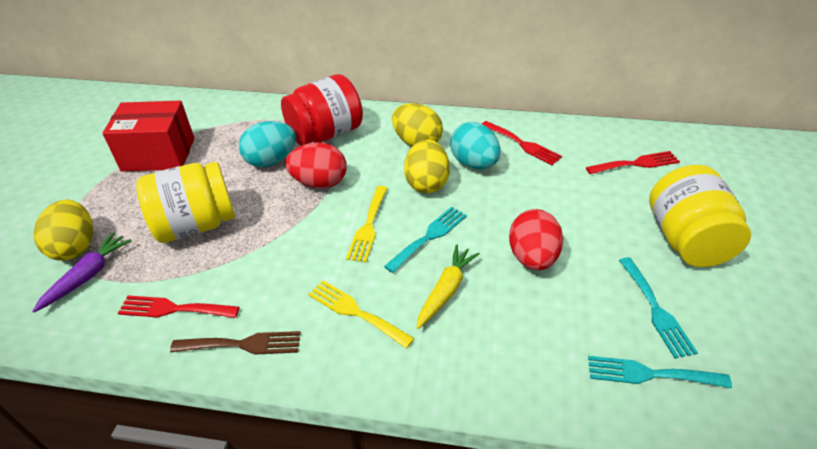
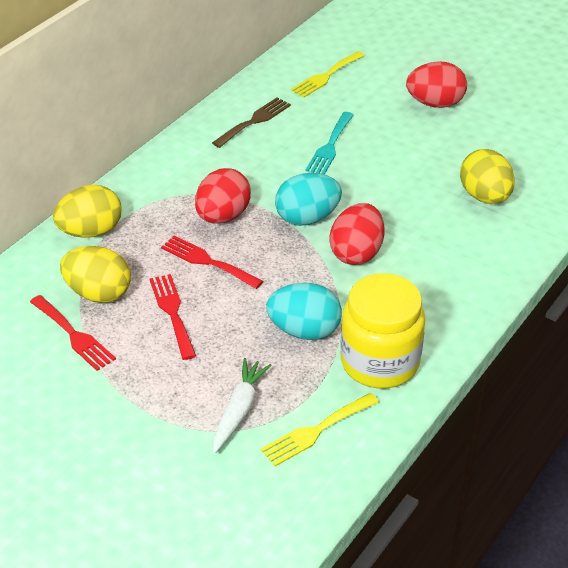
purple carrot: 1 -> 0
red box: 1 -> 0
red egg: 2 -> 3
red jar: 1 -> 0
turquoise fork: 3 -> 1
white carrot: 0 -> 1
yellow carrot: 1 -> 0
yellow jar: 2 -> 1

